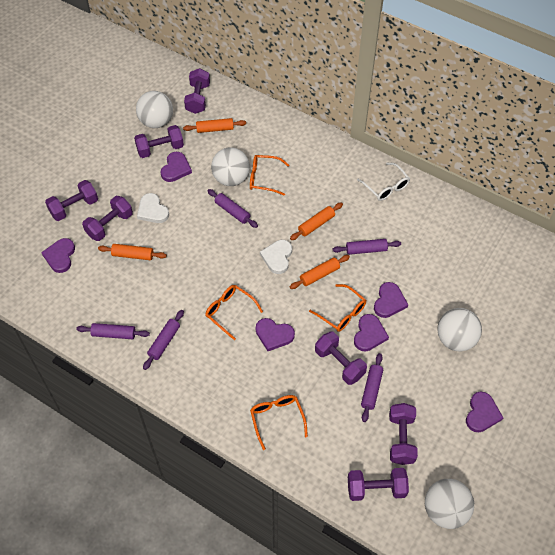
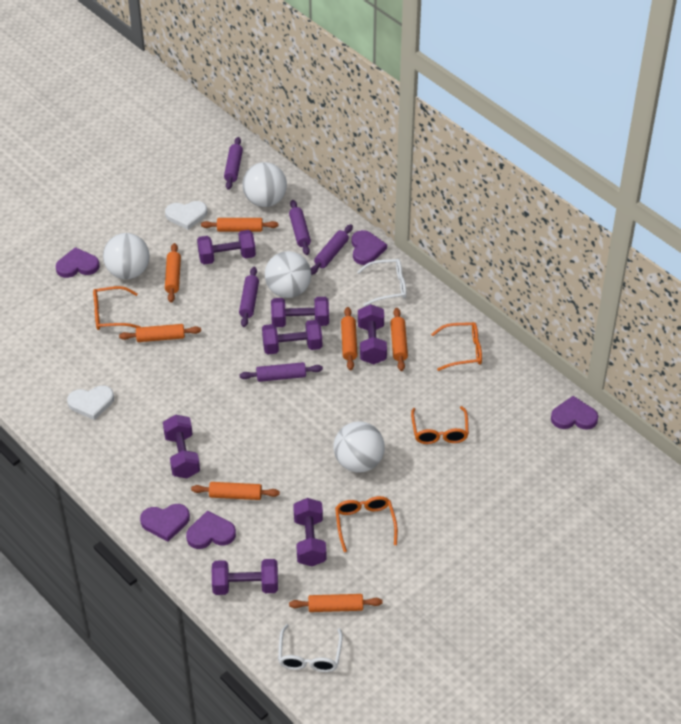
orange rolling pin: 4 -> 7
purple heart: 6 -> 5
white glasses: 1 -> 2

